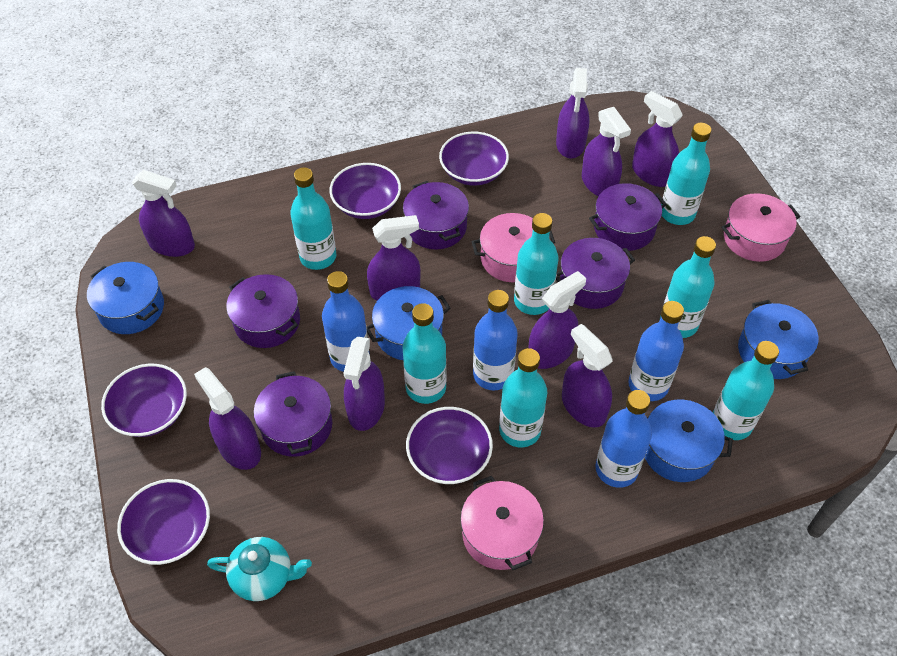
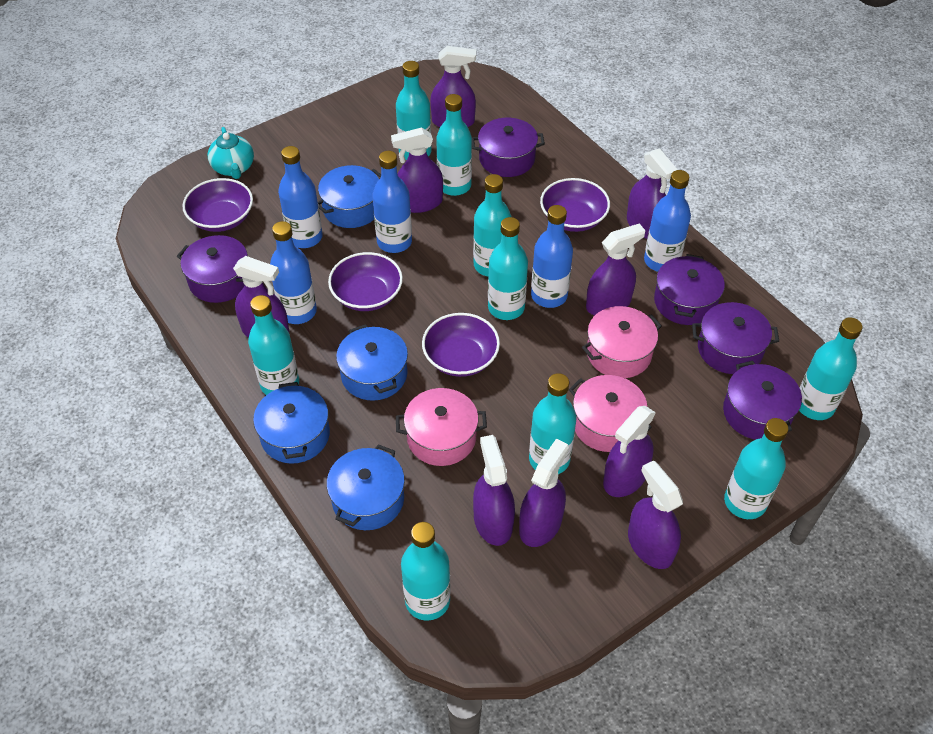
blue bottle: 4 -> 5
purple bowl: 5 -> 4
turquoise bottle: 7 -> 9

